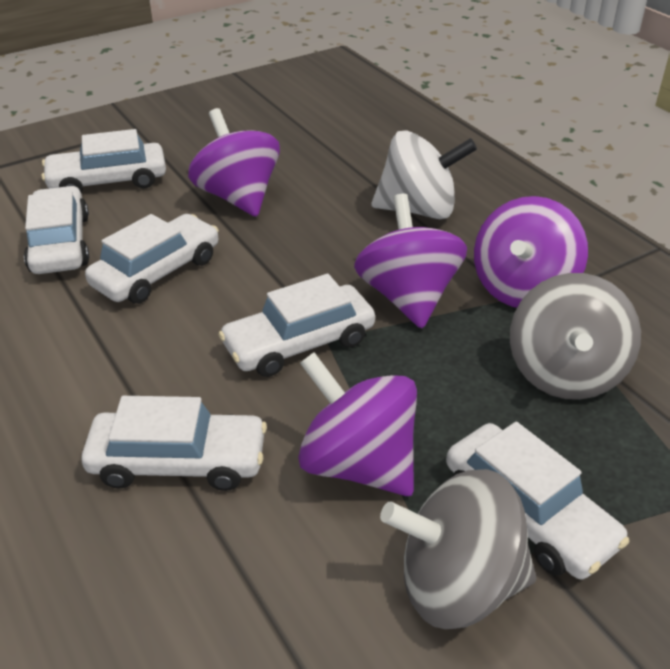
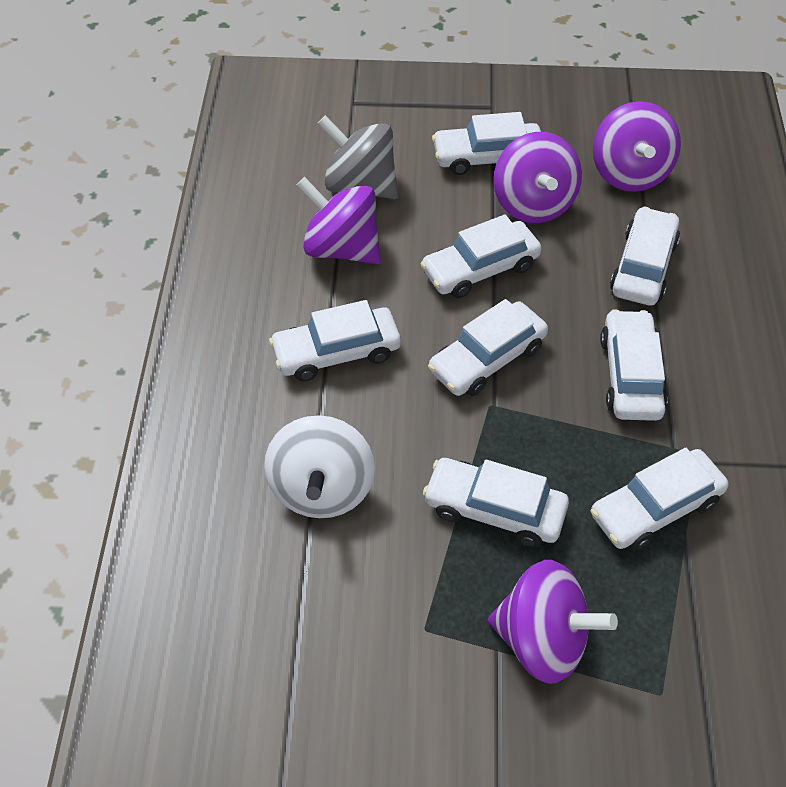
grey spinning top: 2 -> 1
white car: 6 -> 8

